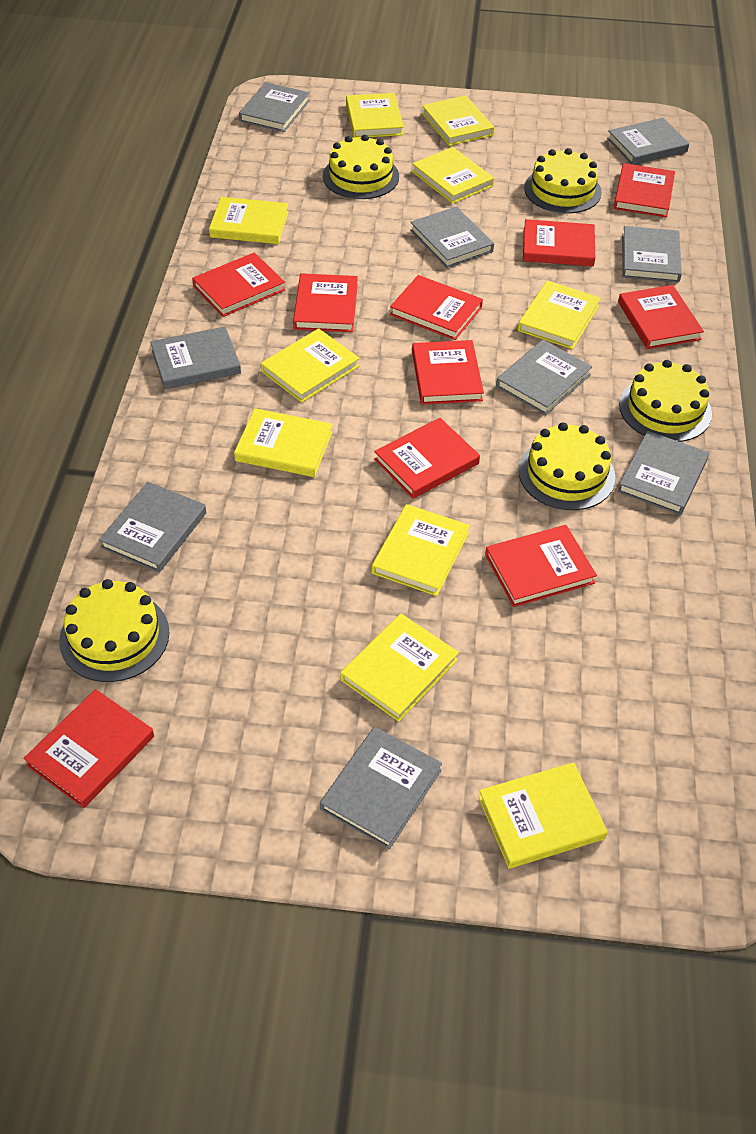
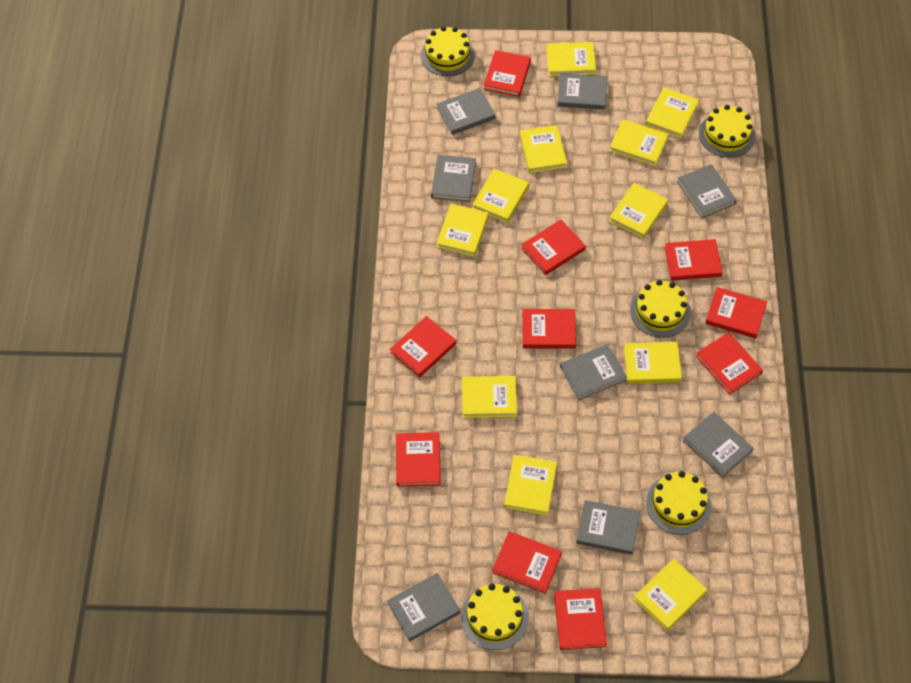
grey book: 9 -> 8
yellow book: 10 -> 11

